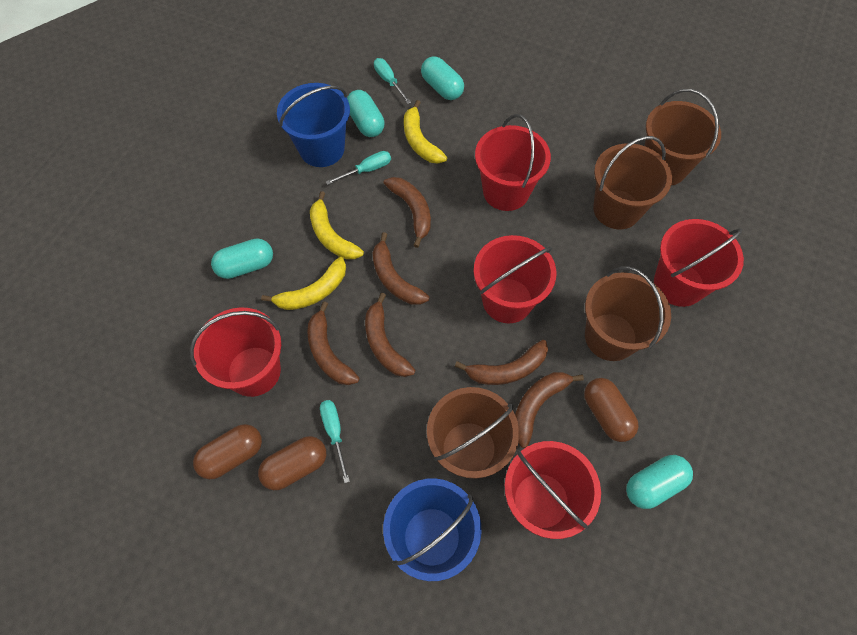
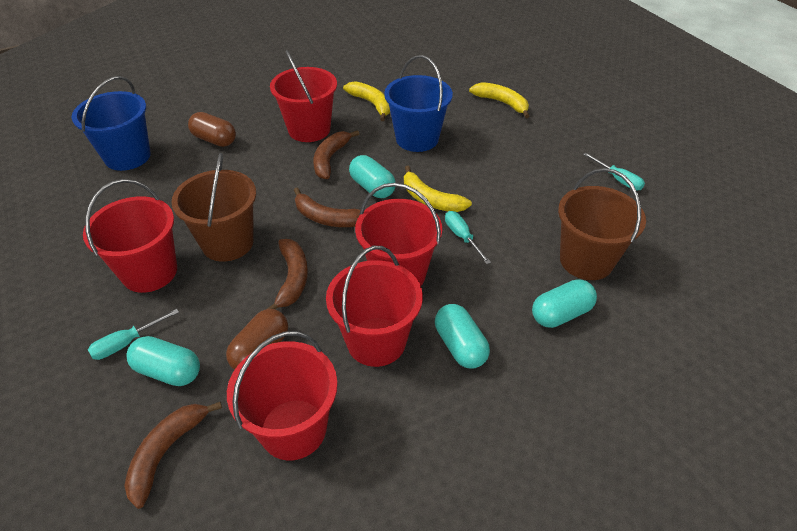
brown banana: 6 -> 4
brown bucket: 4 -> 2
brown capsule: 3 -> 2

